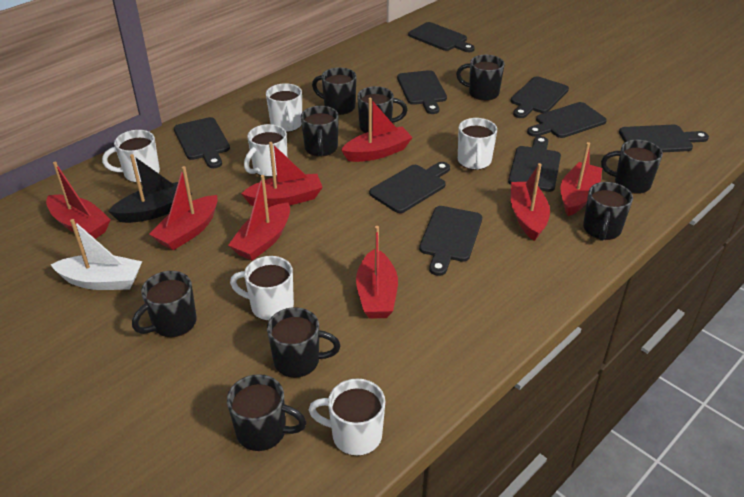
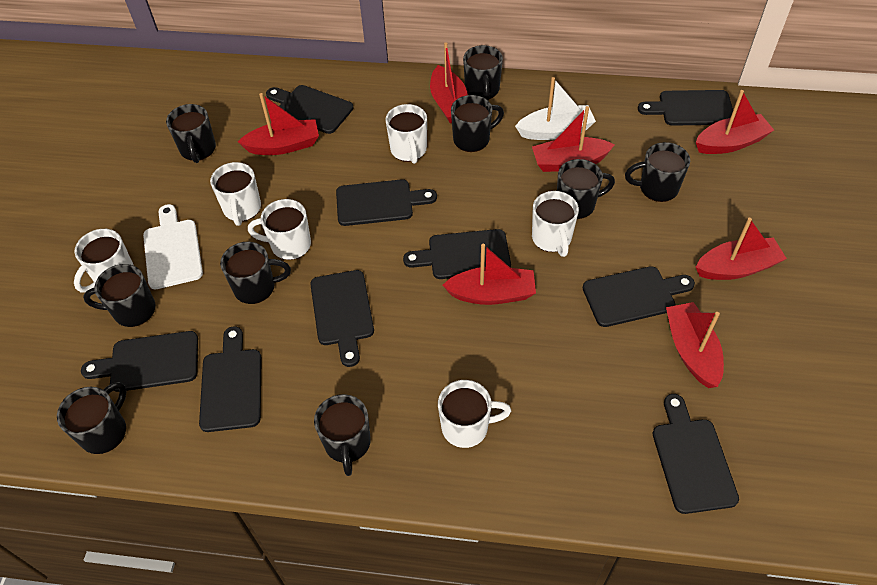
black boat: 1 -> 0
red boat: 8 -> 7
white cutting board: 0 -> 1

